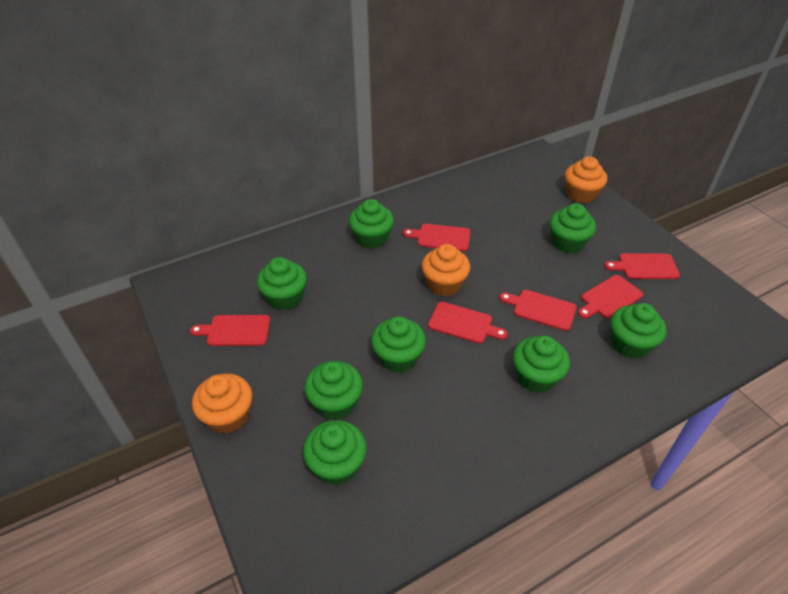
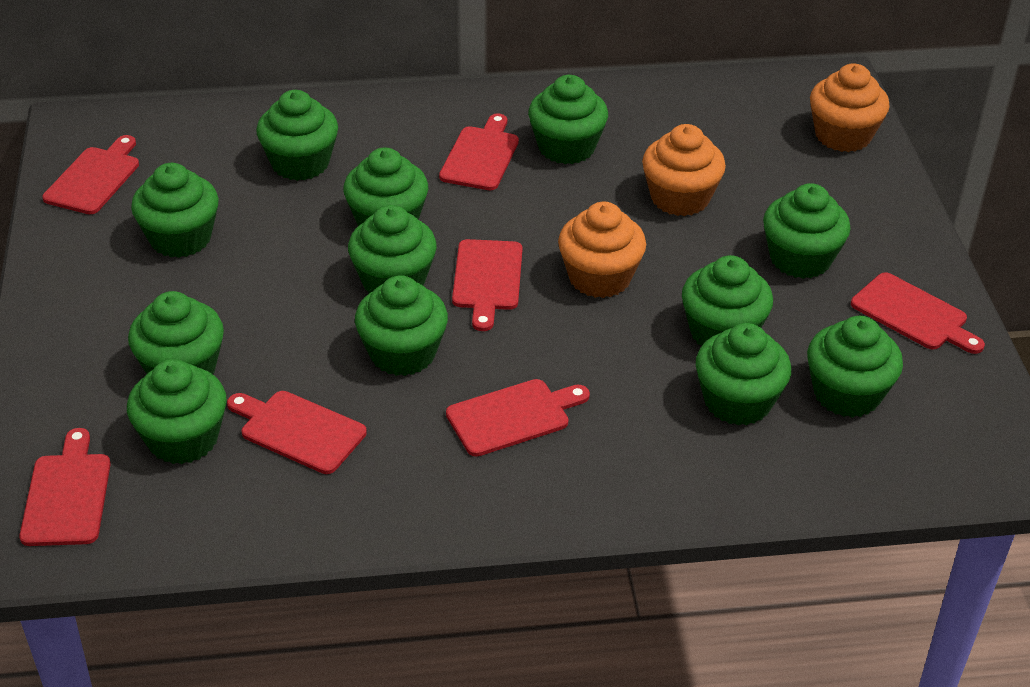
green cupcake: 8 -> 12
red cutting board: 6 -> 7

